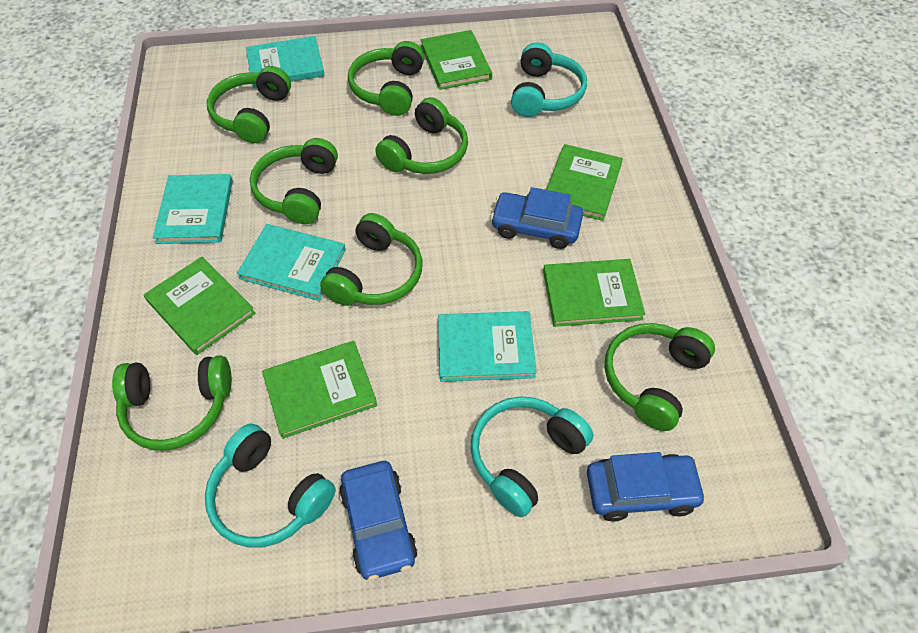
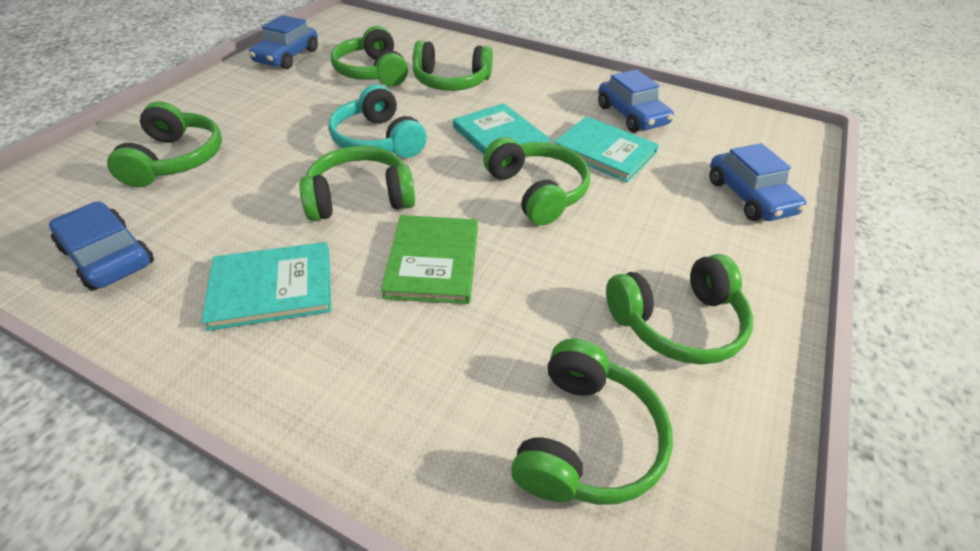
blue car: 3 -> 4
green book: 5 -> 1
turquoise book: 4 -> 3
turquoise headphones: 3 -> 1

